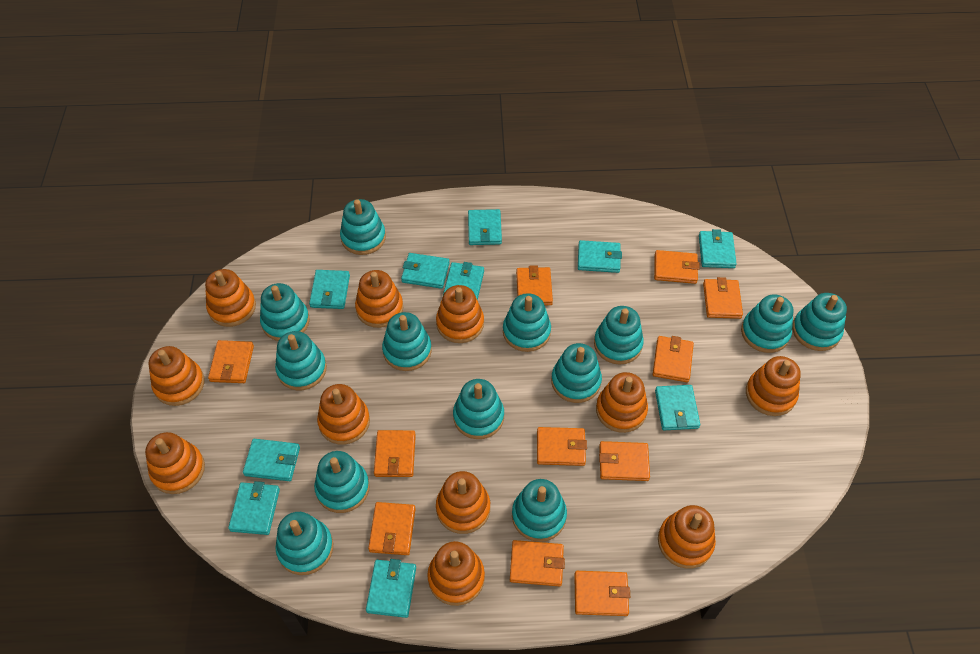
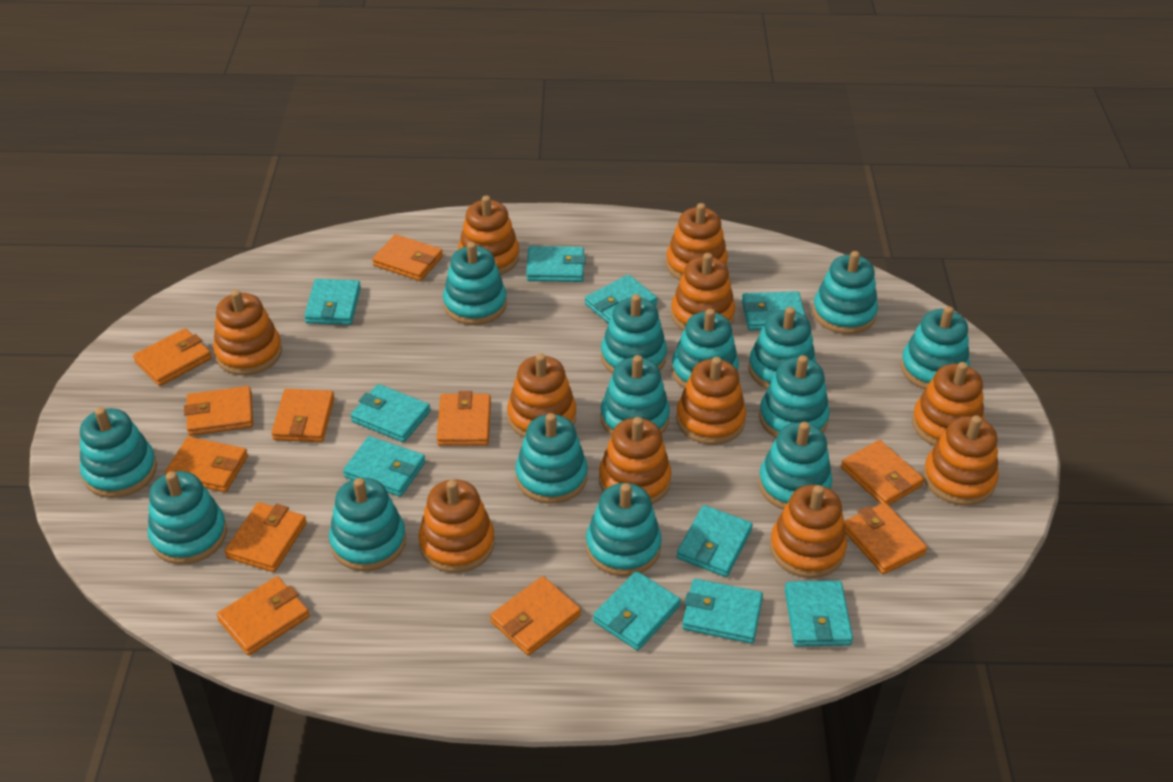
turquoise stacking toy: 13 -> 14

